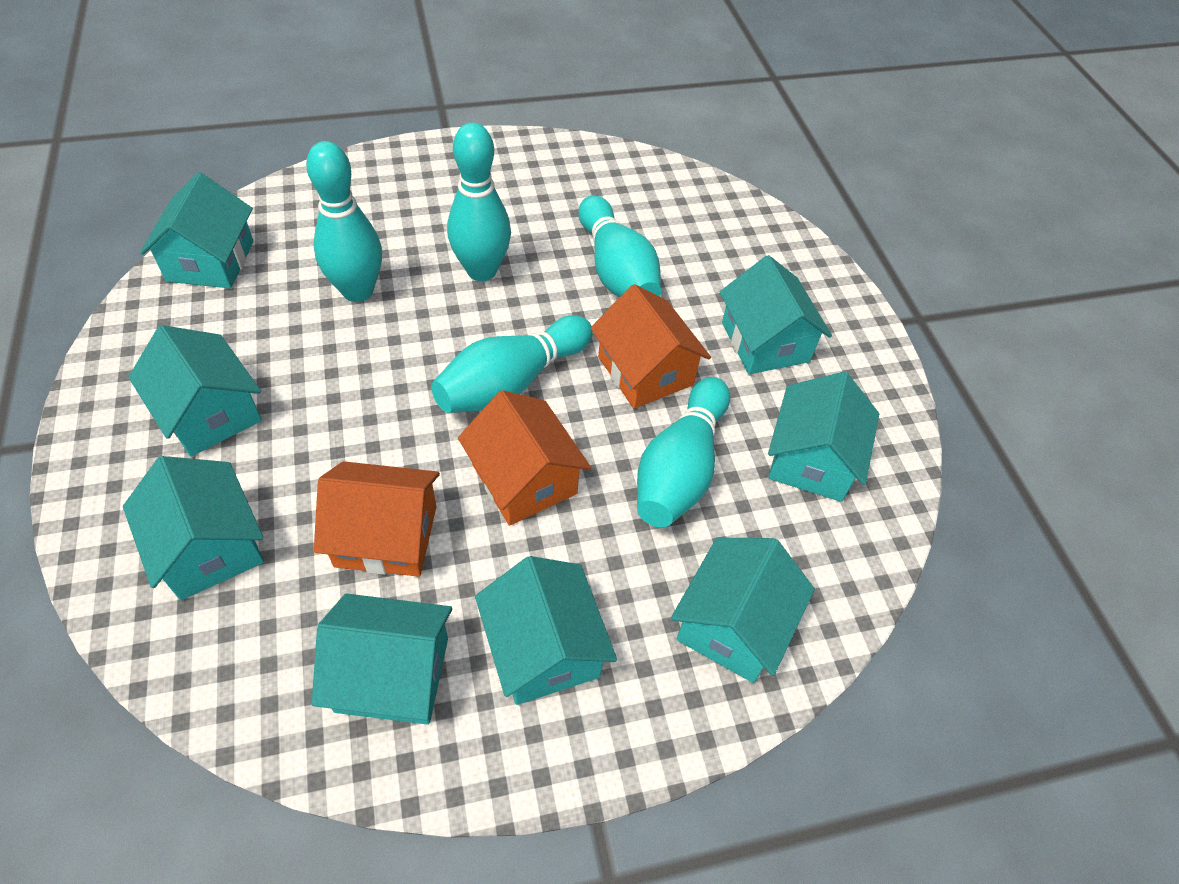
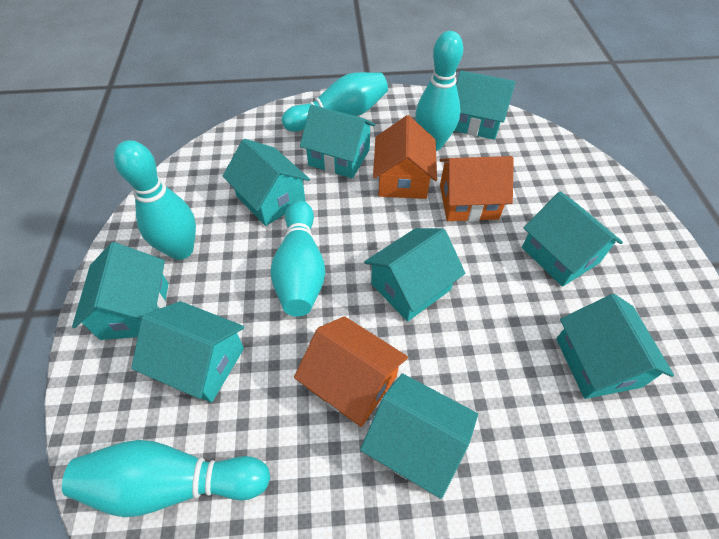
turquoise house: 8 -> 9

